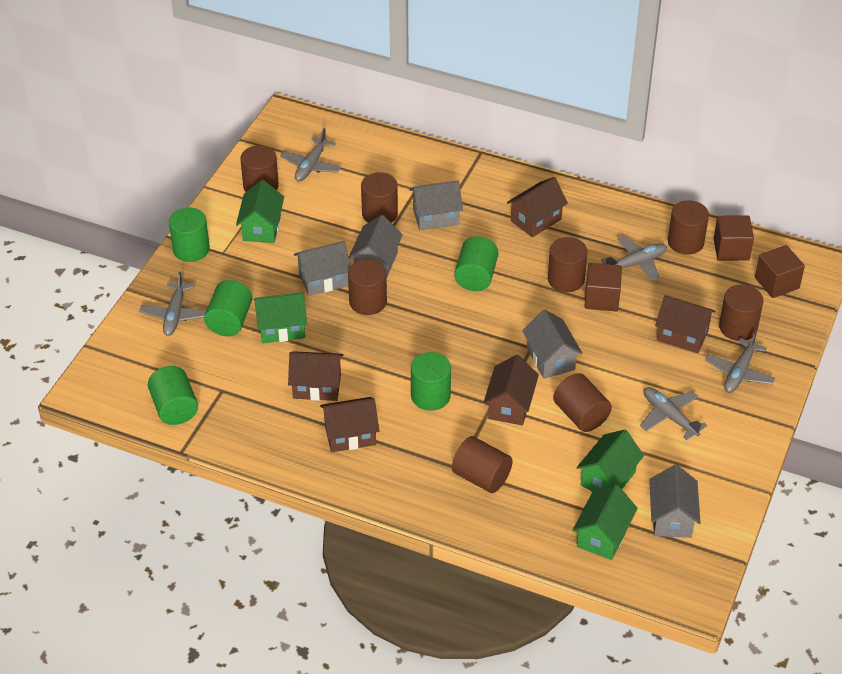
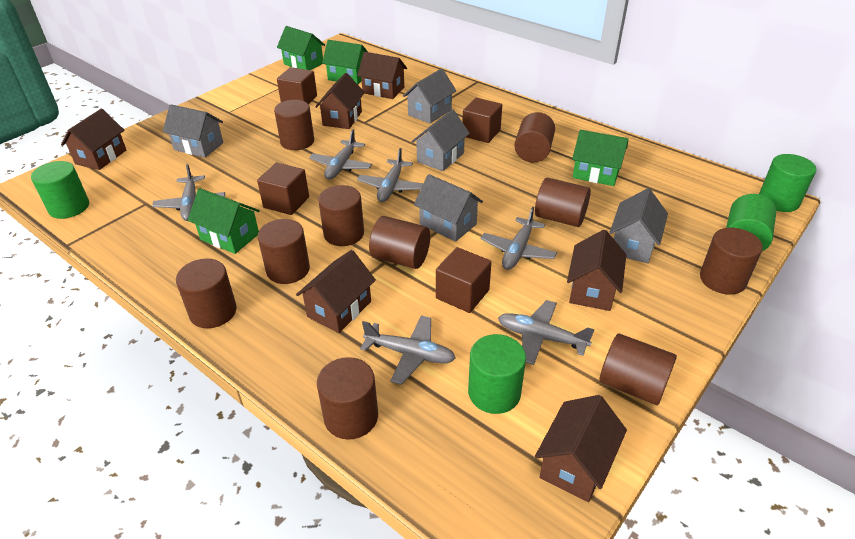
brown cube: 3 -> 4
brown cylinder: 8 -> 10
brown house: 5 -> 6
green cylinder: 5 -> 4
grey plane: 5 -> 6

